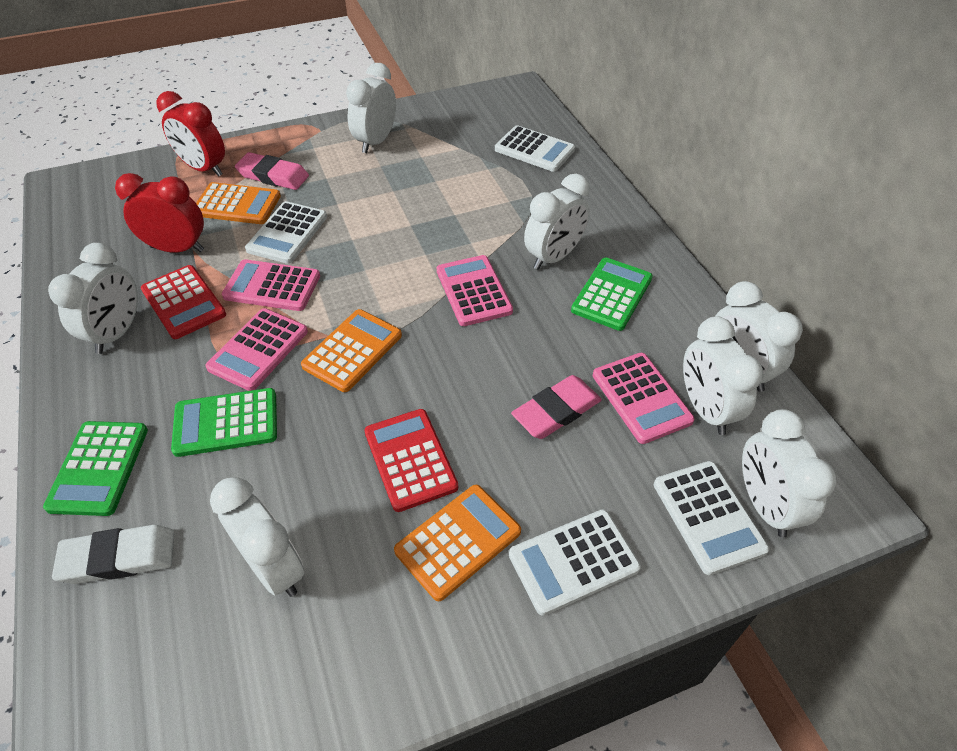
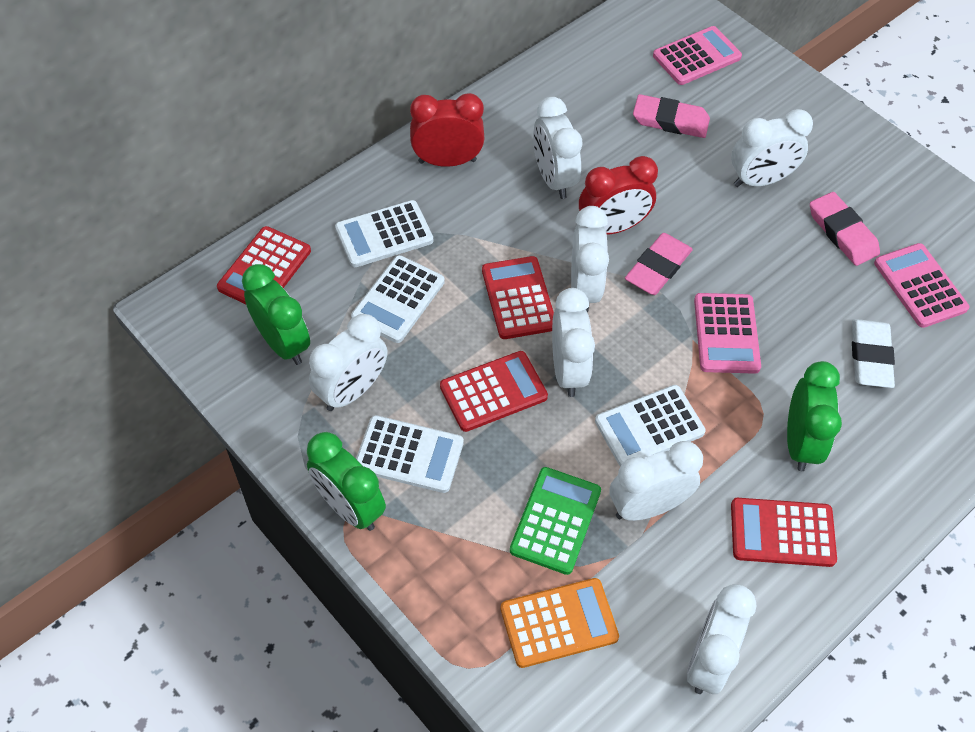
green calculator: 3 -> 1
green clock: 0 -> 3
orange calculator: 3 -> 1
pink calculator: 4 -> 3
pink eraser: 2 -> 3
red calculator: 2 -> 4

